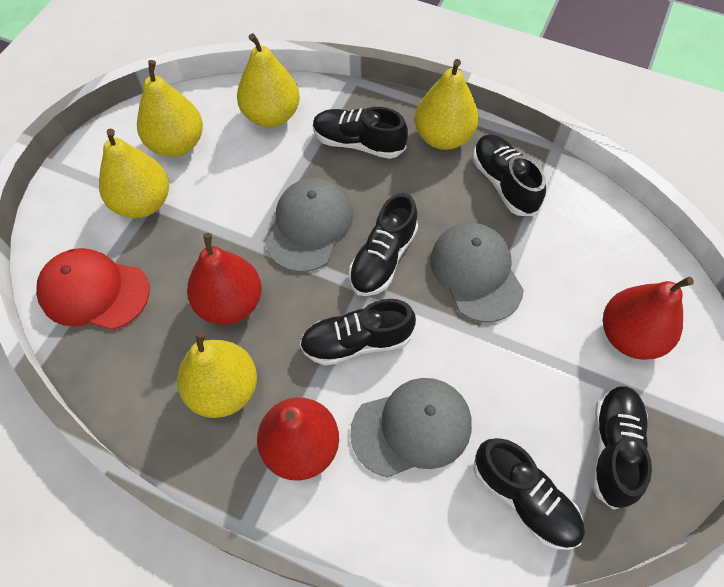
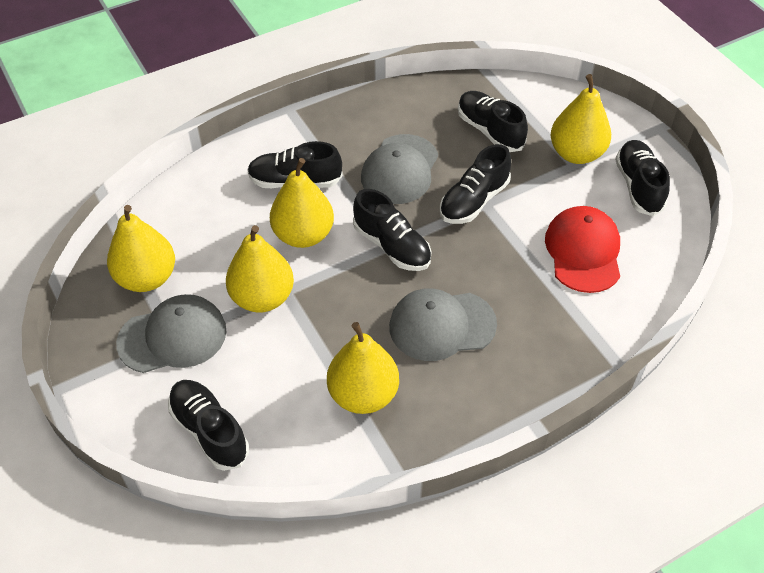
red pear: 3 -> 0

